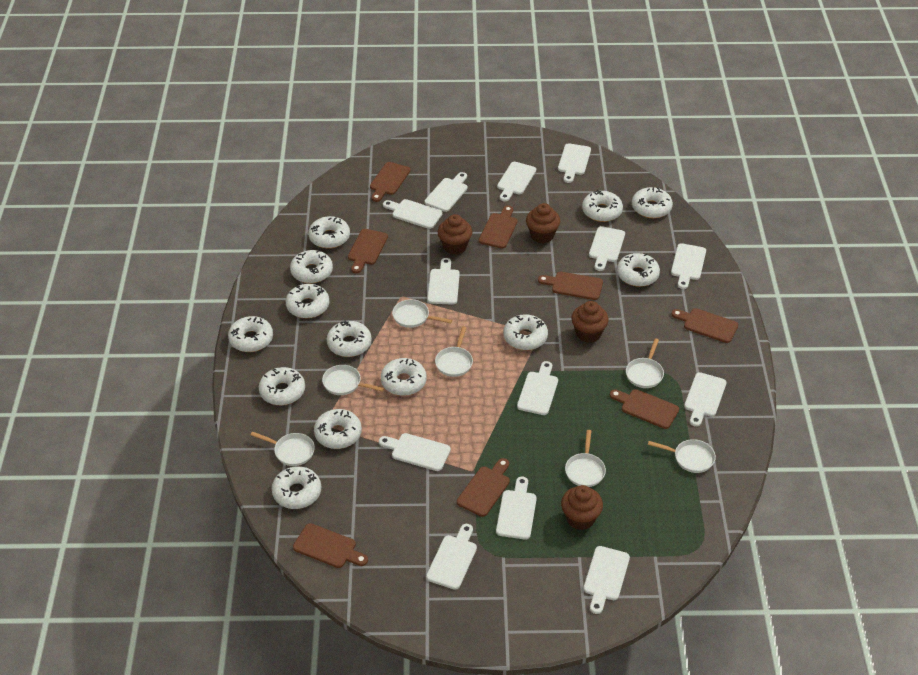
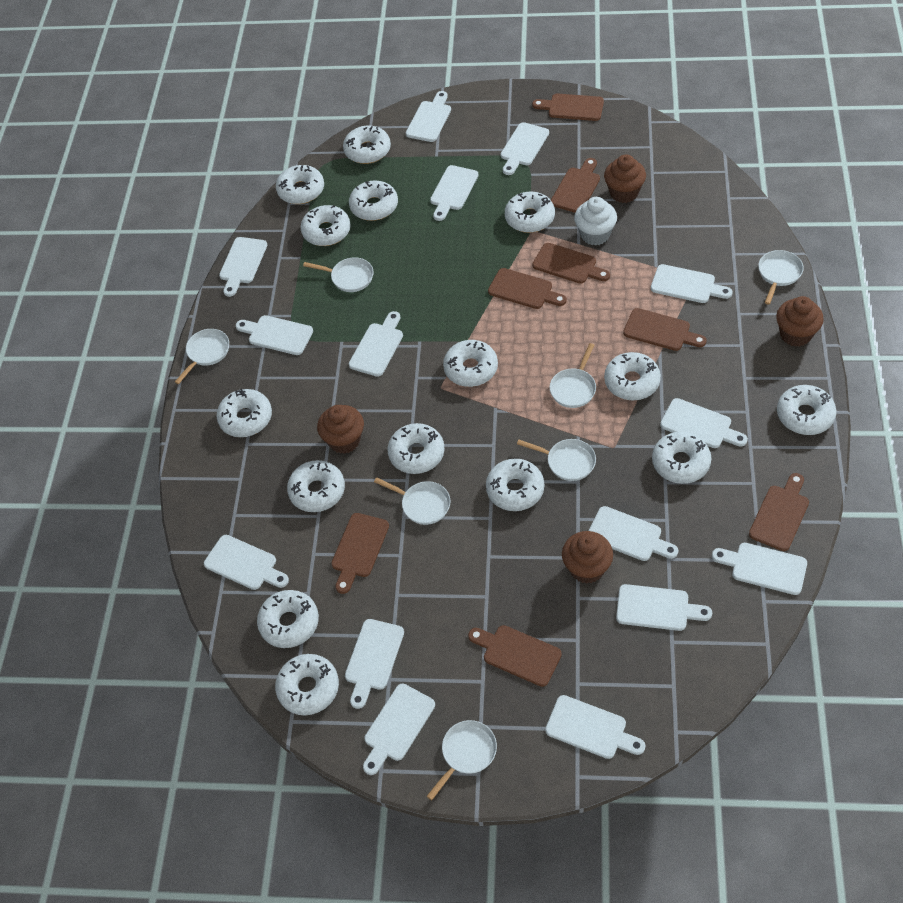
white cupcake: 0 -> 1
white cutting board: 13 -> 15
white donut: 13 -> 15

